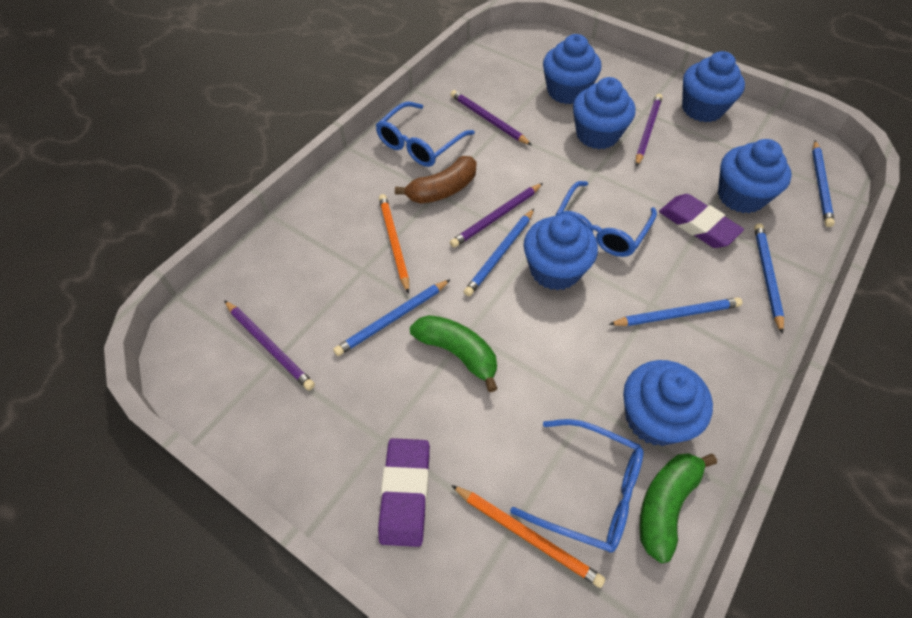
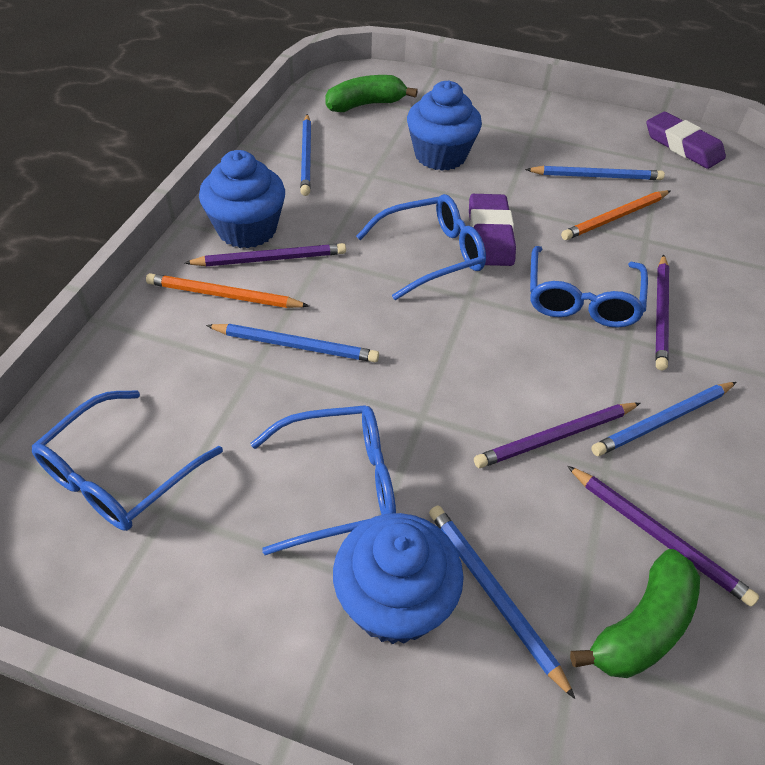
blue cupcake: 6 -> 3
blue glasses: 3 -> 4
brown banana: 1 -> 0

